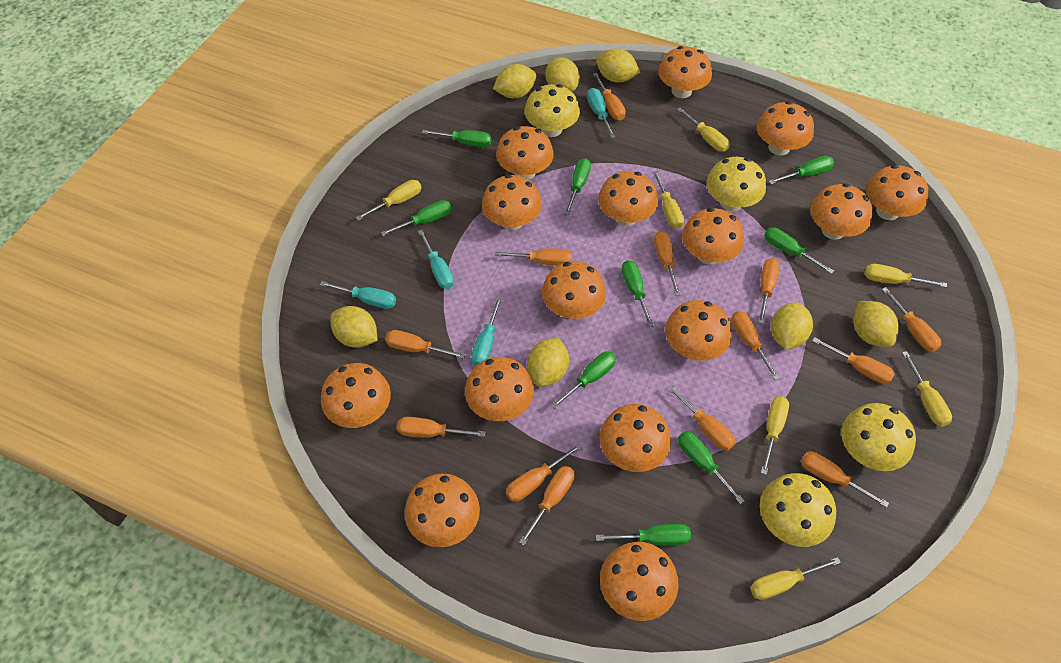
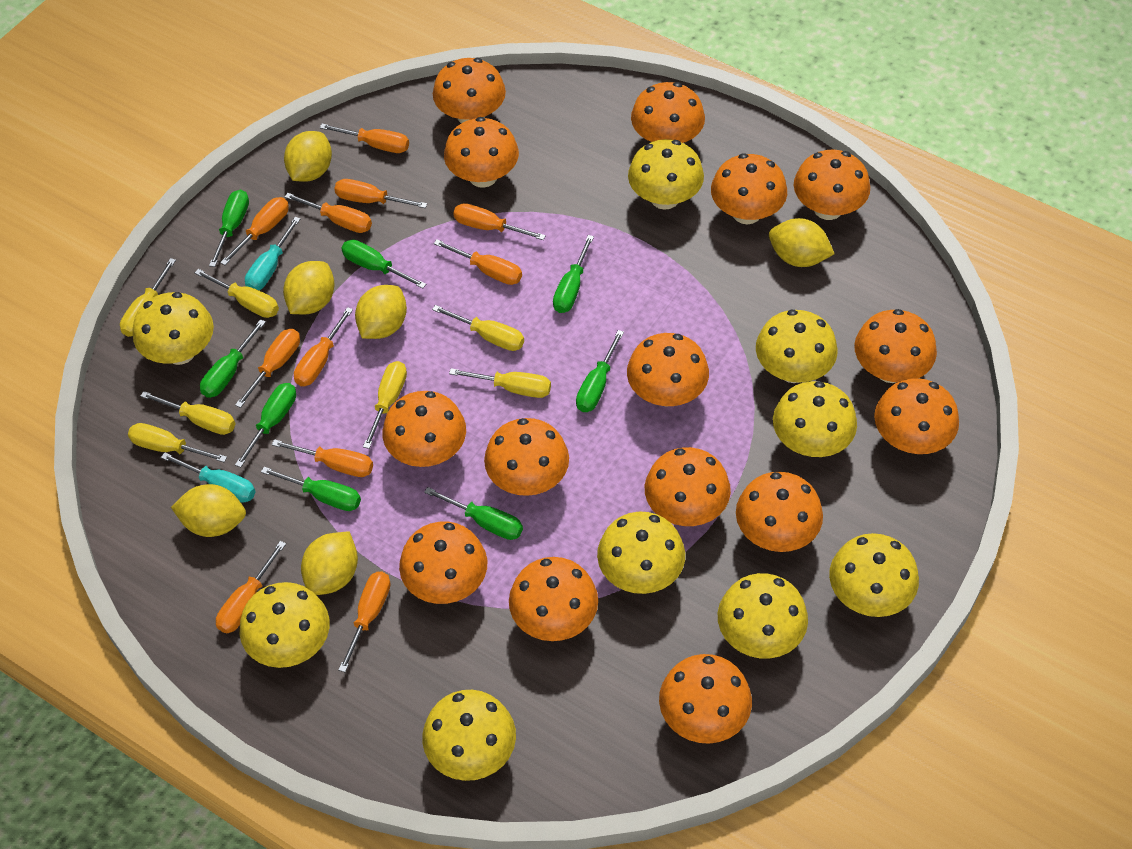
green screwdriver: 9 -> 8
orange screwdriver: 13 -> 11
turquoise screwdriver: 4 -> 2
yellow lemon: 7 -> 6
yellow mushroom: 4 -> 9

